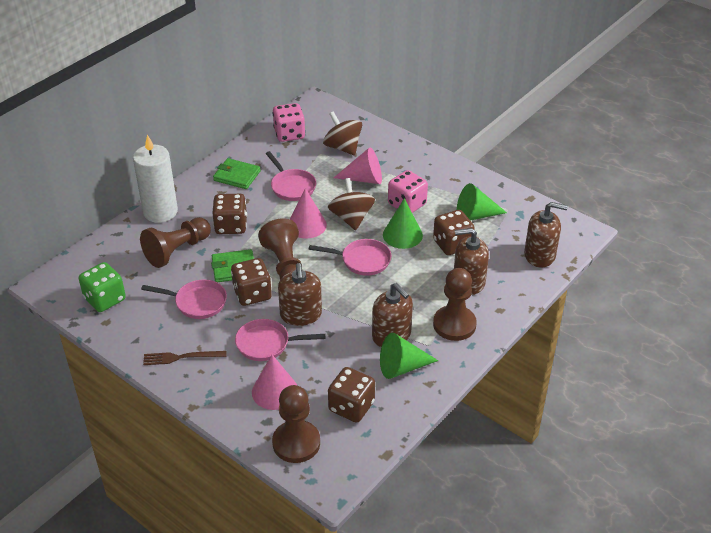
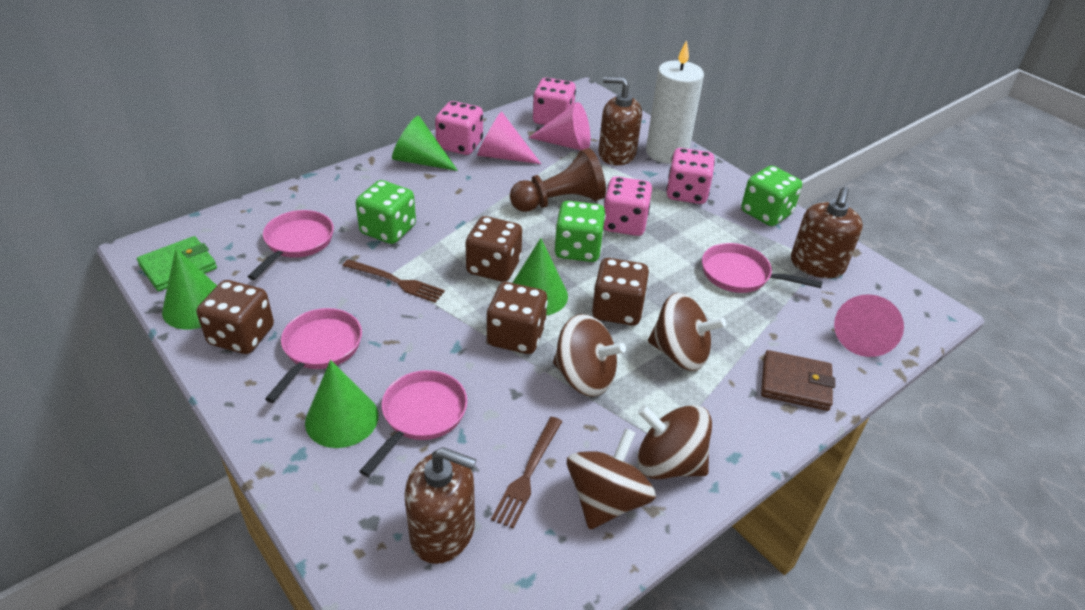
brown fork: 1 -> 2
brown pawn: 4 -> 1
brown soap dispenser: 4 -> 3
brown spinning top: 2 -> 4
brown wallet: 0 -> 1
green cone: 3 -> 4
green dice: 1 -> 3
green wallet: 2 -> 1
pink dice: 2 -> 4

